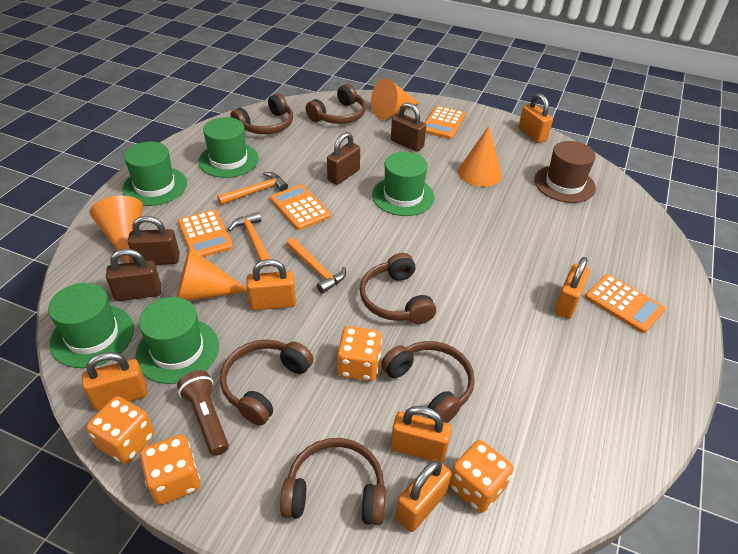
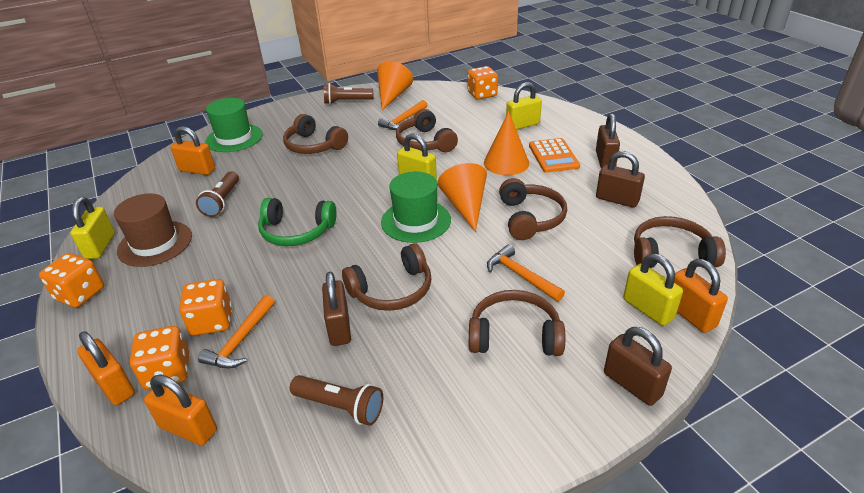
brown flashlight: 1 -> 3
green hat: 5 -> 2
green headphones: 0 -> 1
orange calculator: 4 -> 1
orange cone: 4 -> 3
orange padlock: 6 -> 4
yellow padlock: 0 -> 4

